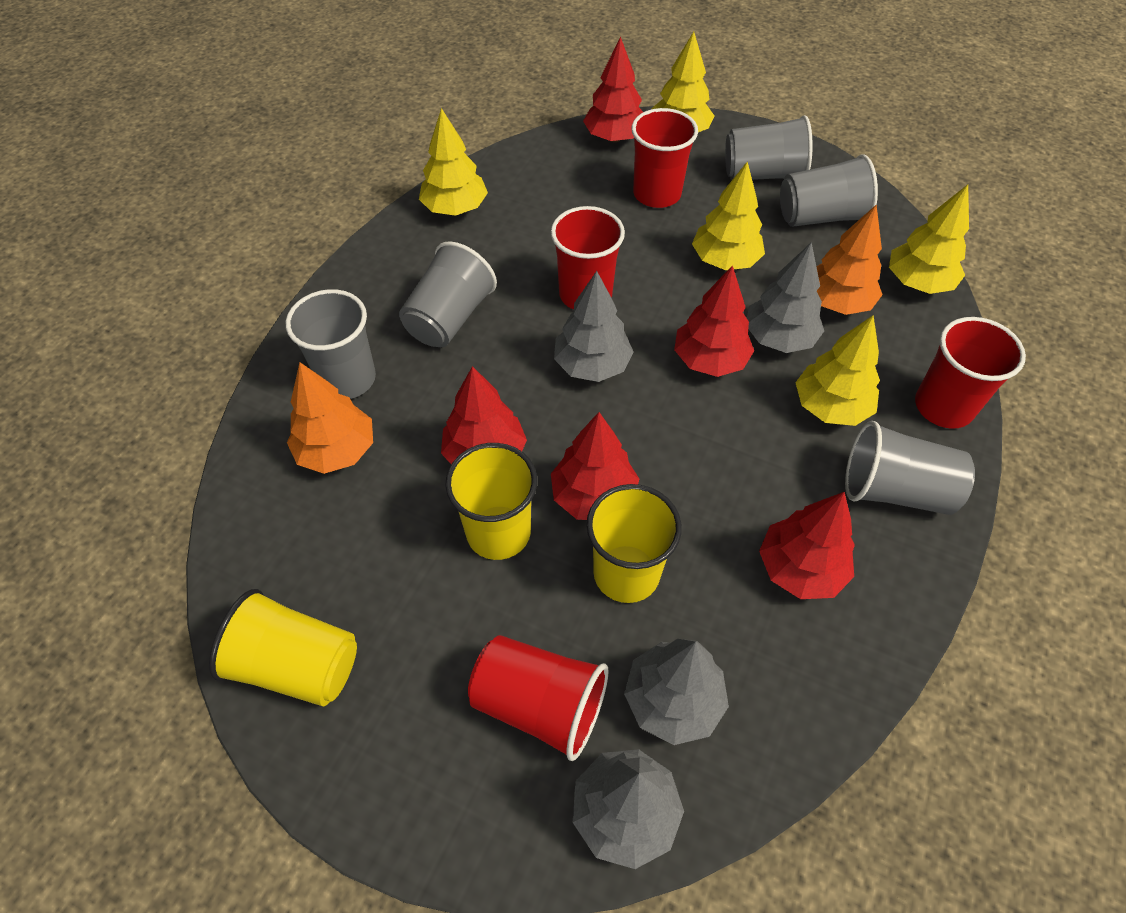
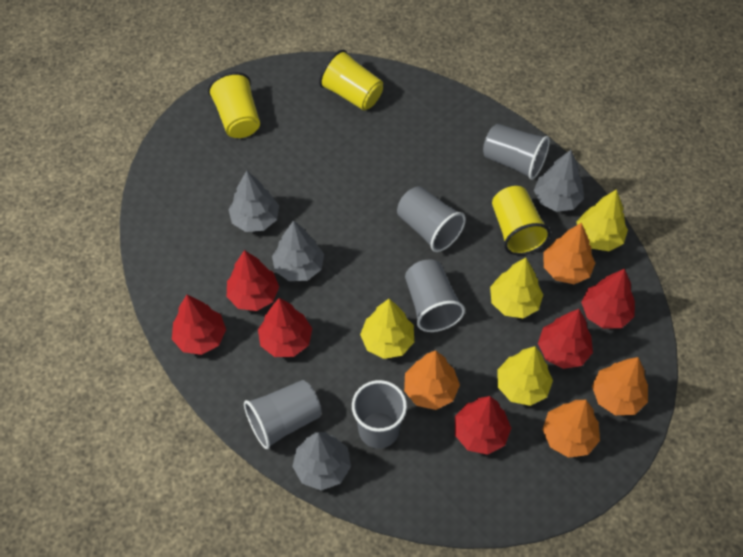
orange tree: 2 -> 4
red cup: 4 -> 0
red tree: 5 -> 6
yellow tree: 5 -> 4

